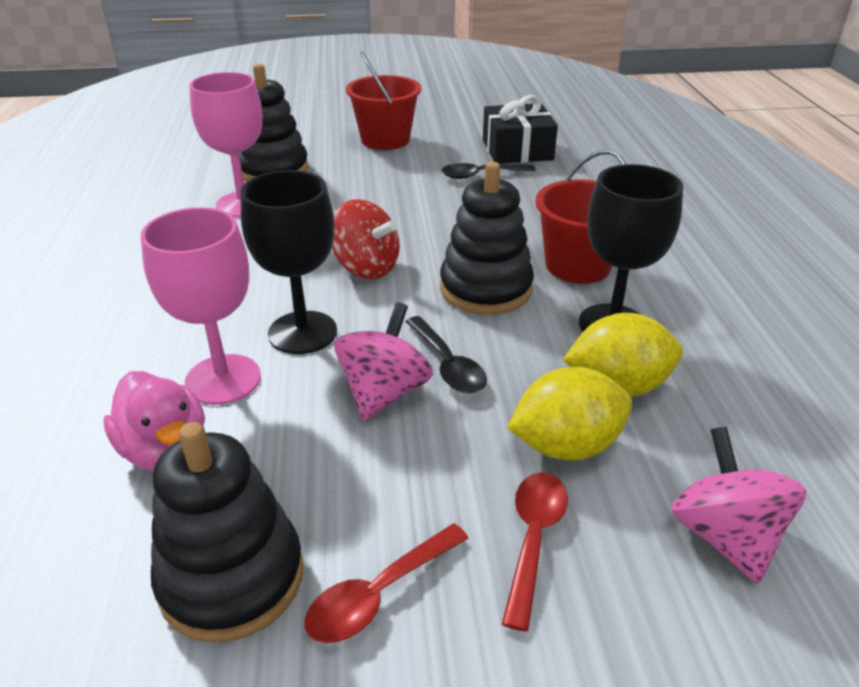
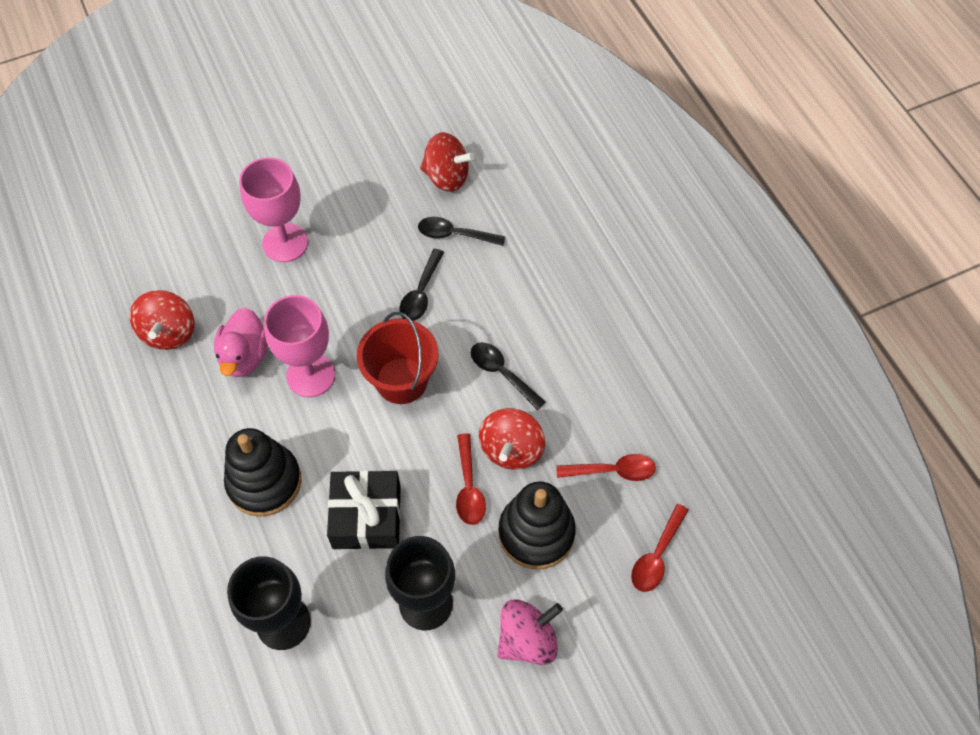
black spoon: 2 -> 3
black stacking toy: 3 -> 2
pink spinning top: 2 -> 1
red bucket: 2 -> 1
red spinning top: 1 -> 3
red spoon: 2 -> 3
yellow lemon: 2 -> 0

